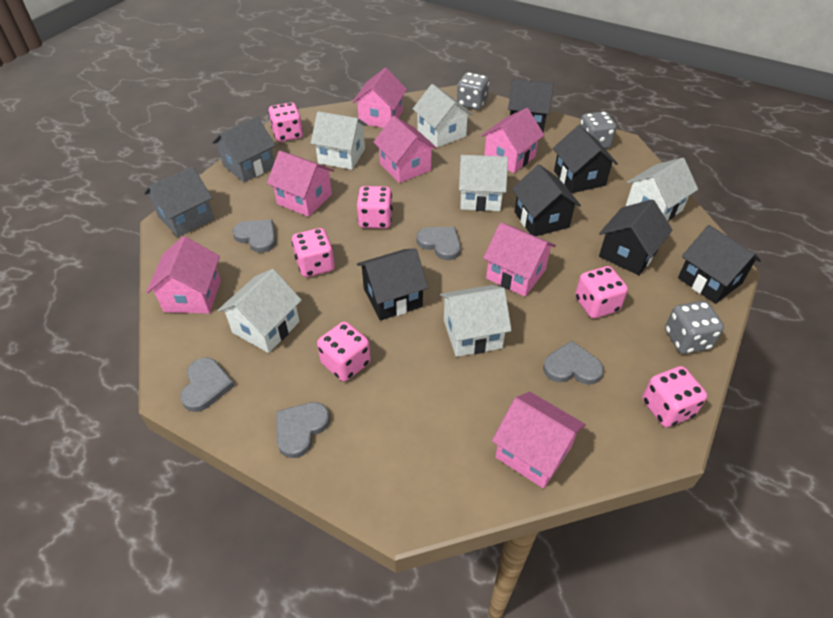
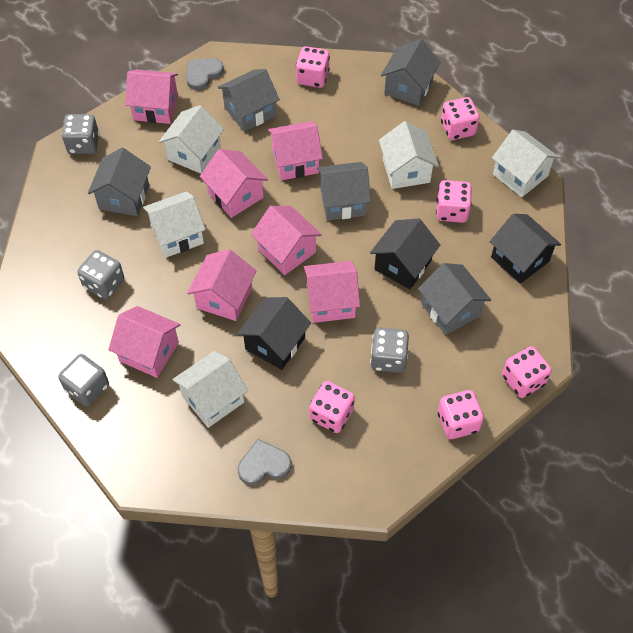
black house: 6 -> 3
grey dice: 3 -> 4
grey heart: 5 -> 2
grey house: 2 -> 5
white house: 6 -> 5

